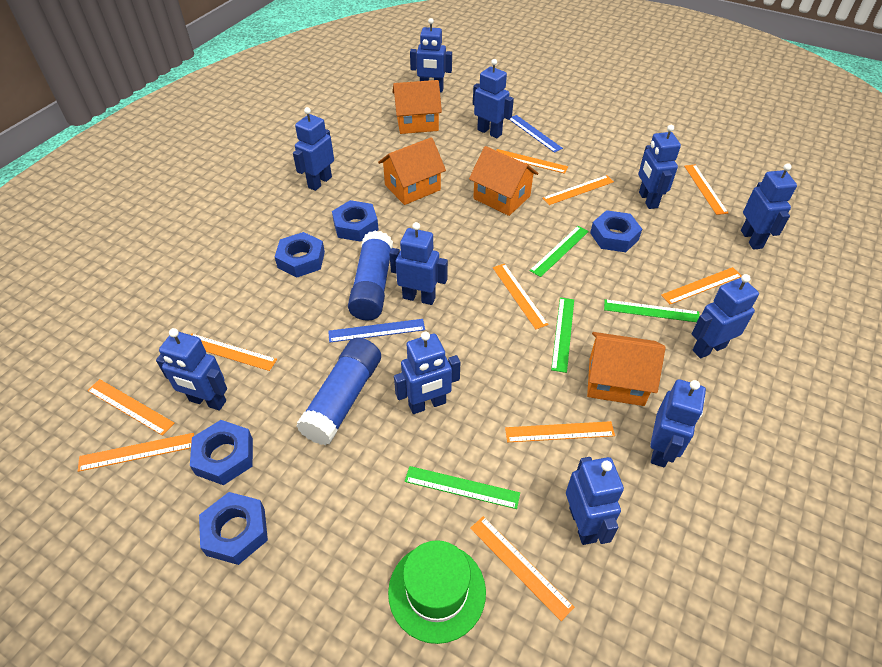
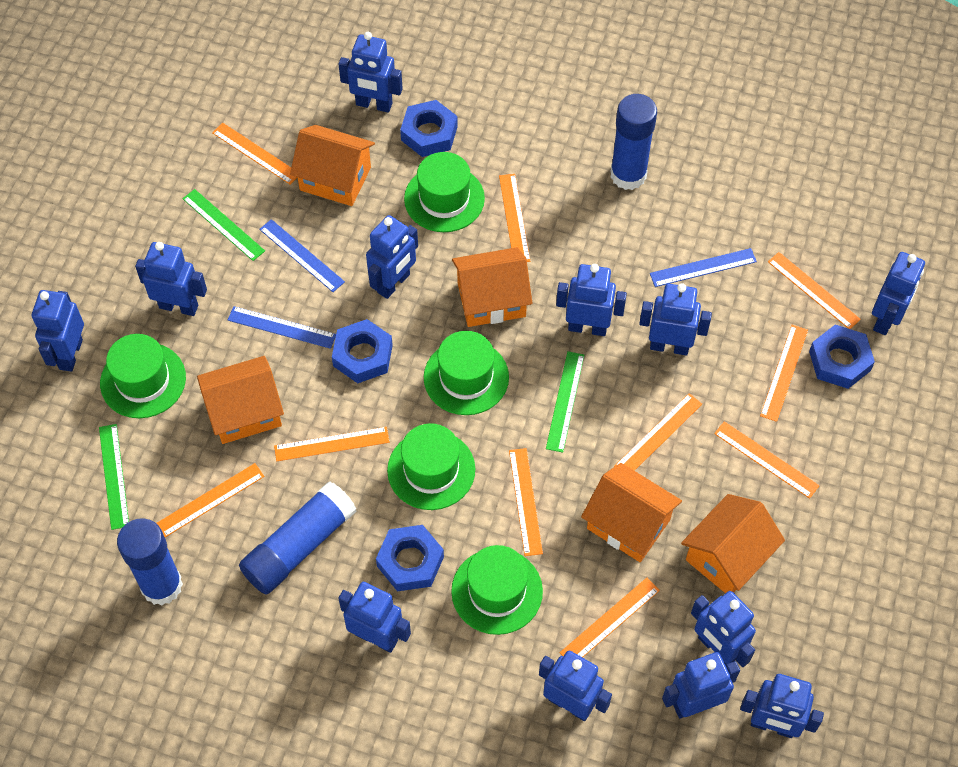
blue glue stick: 2 -> 3
blue nut: 5 -> 4
blue robot: 11 -> 12
blue ruler: 2 -> 3
green hat: 1 -> 5
green ruler: 4 -> 3
orange house: 4 -> 5

